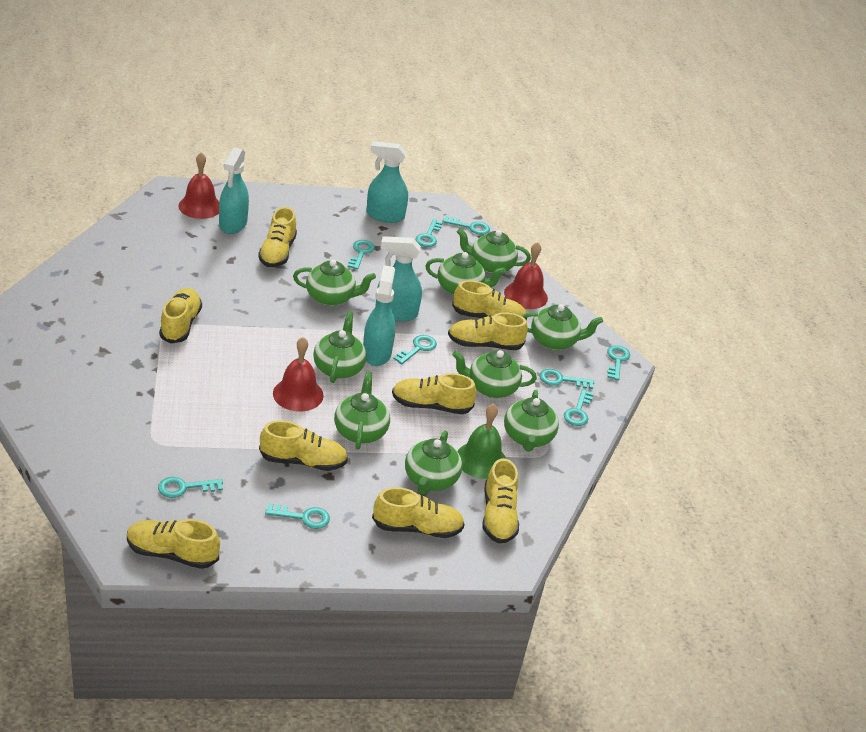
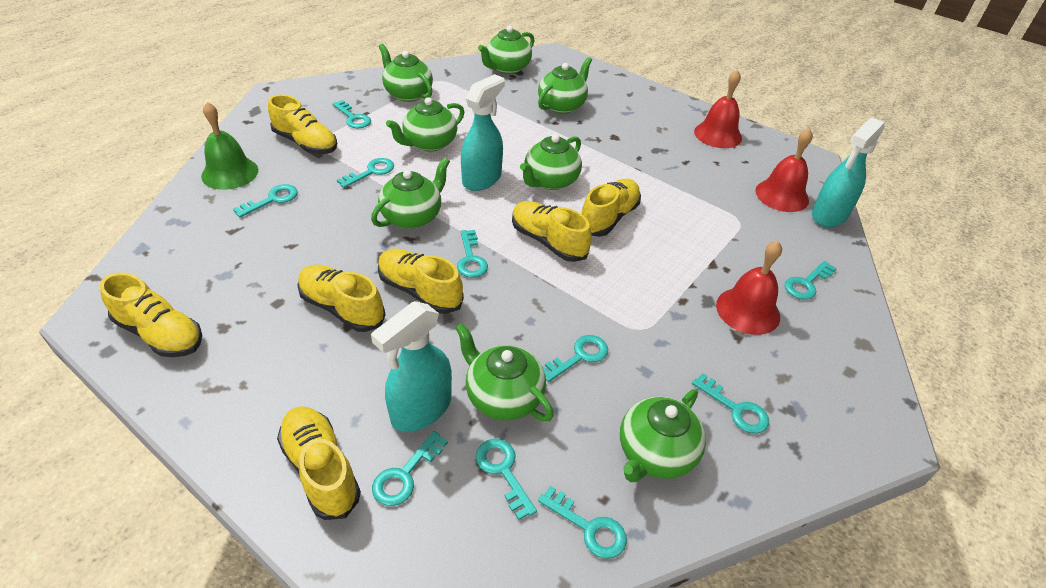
green teapot: 9 -> 8
turquoise key: 9 -> 10
turquoise spray bottle: 4 -> 3
yellow shoe: 9 -> 7

